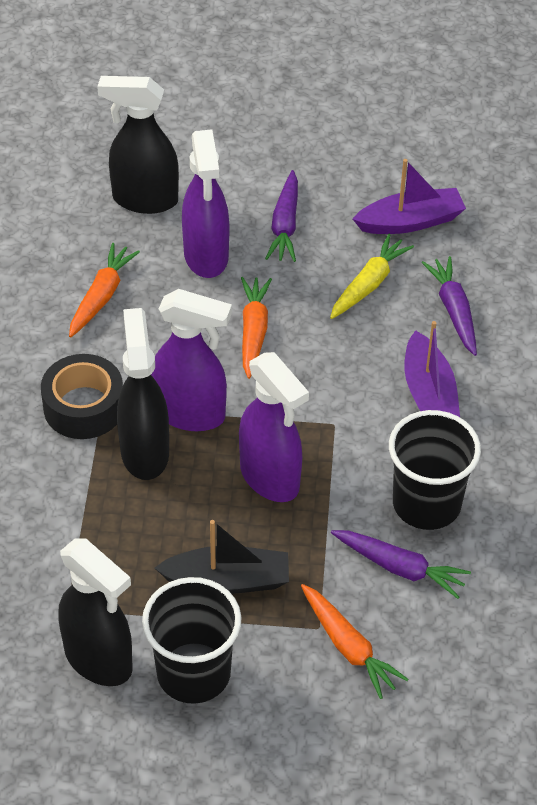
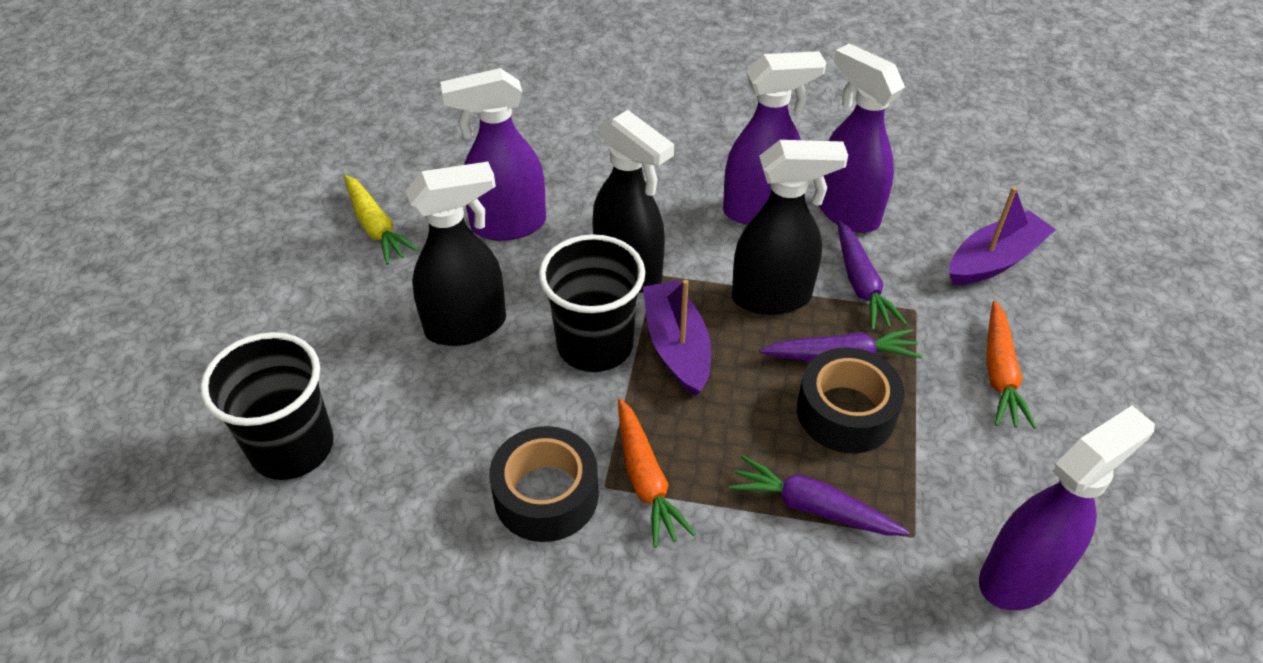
black boat: 1 -> 0
black tape: 1 -> 2
orange carrot: 3 -> 2
purple spray bottle: 3 -> 4

